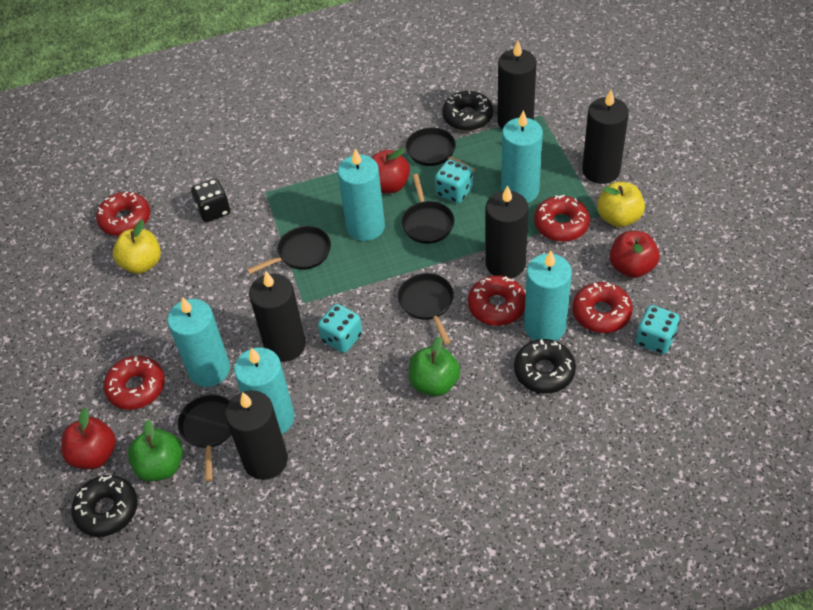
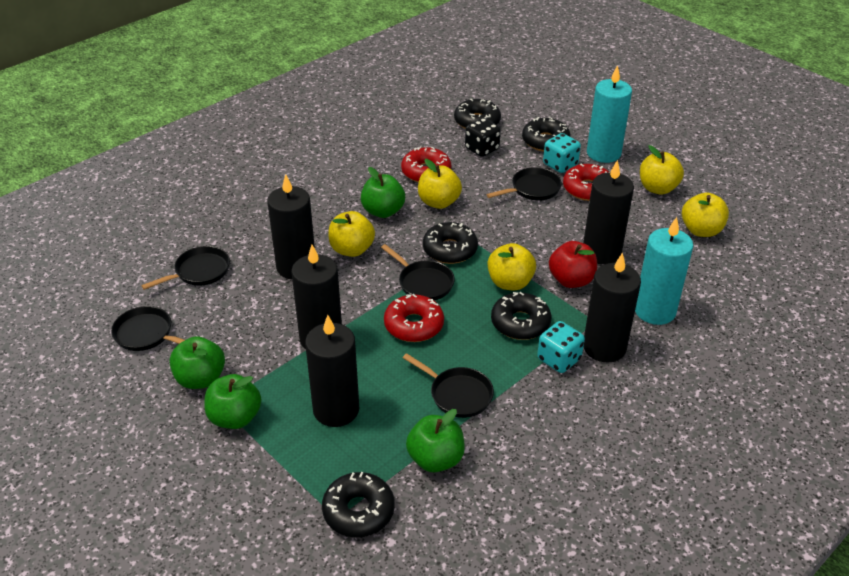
black donut: 3 -> 5
green apple: 2 -> 4
red apple: 3 -> 1
red donut: 5 -> 3
turquoise candle: 5 -> 2
turquoise dice: 3 -> 2
yellow apple: 2 -> 5

